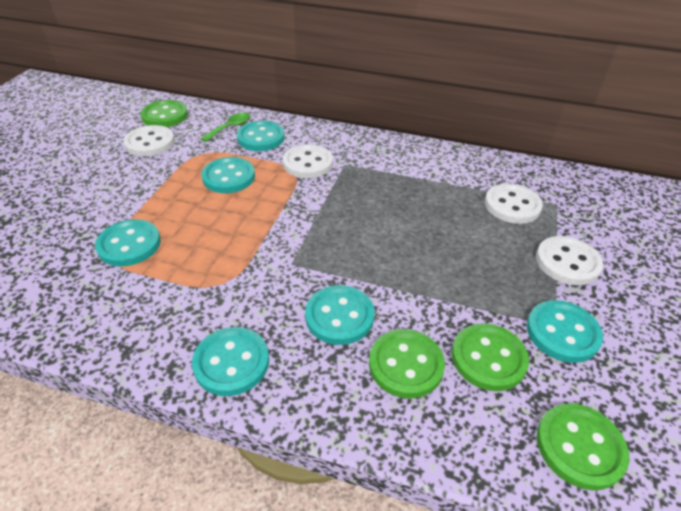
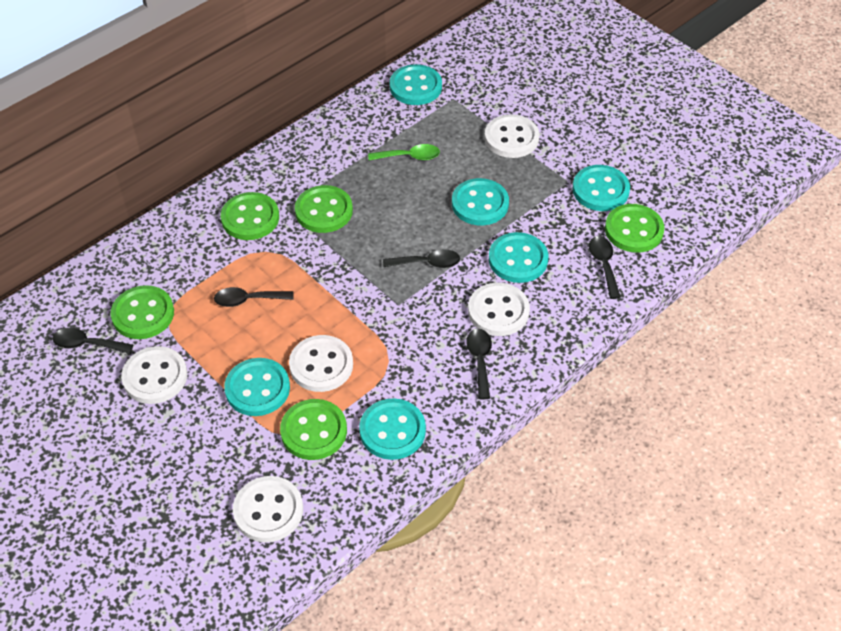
black spoon: 0 -> 5
green button: 4 -> 5
white button: 4 -> 5

